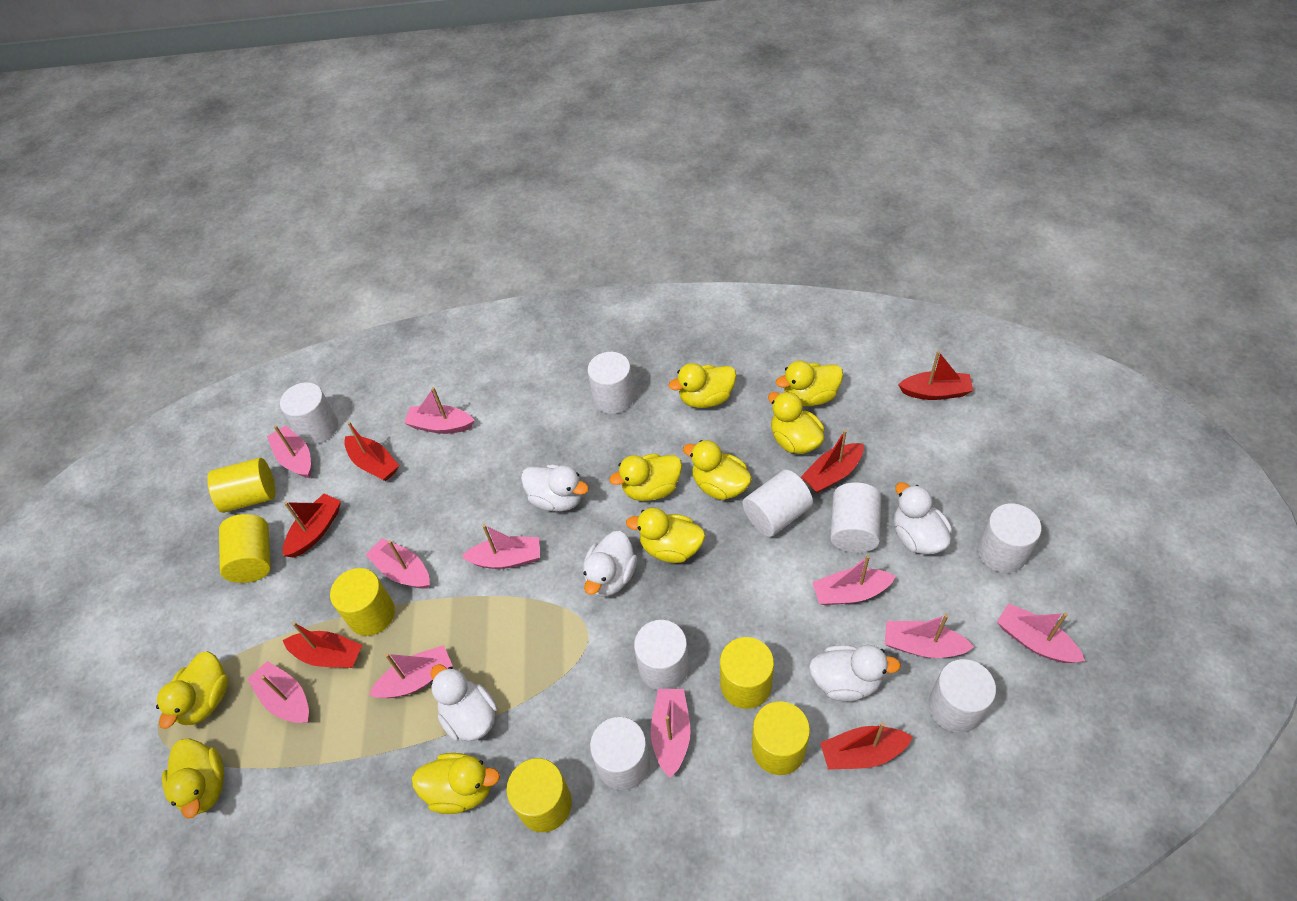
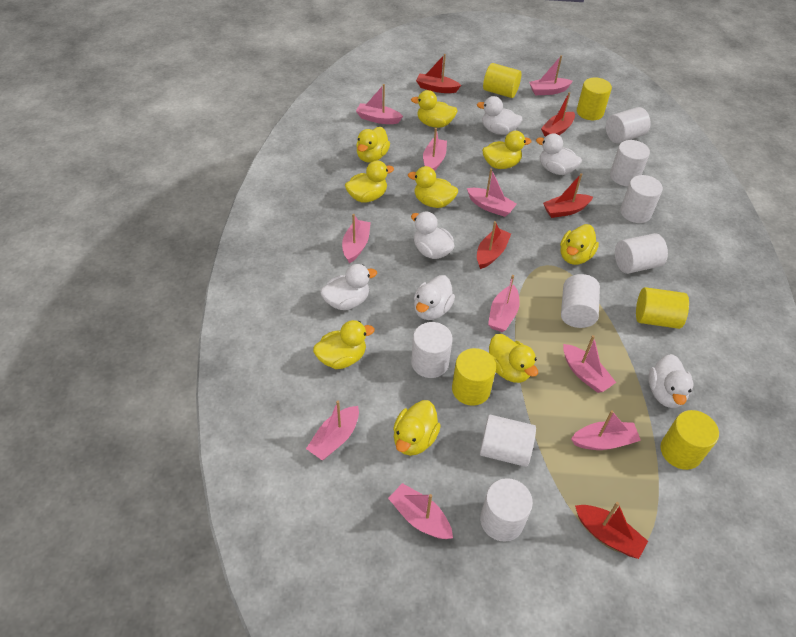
red boat: 6 -> 5
white duck: 5 -> 6
yellow cylinder: 6 -> 5

